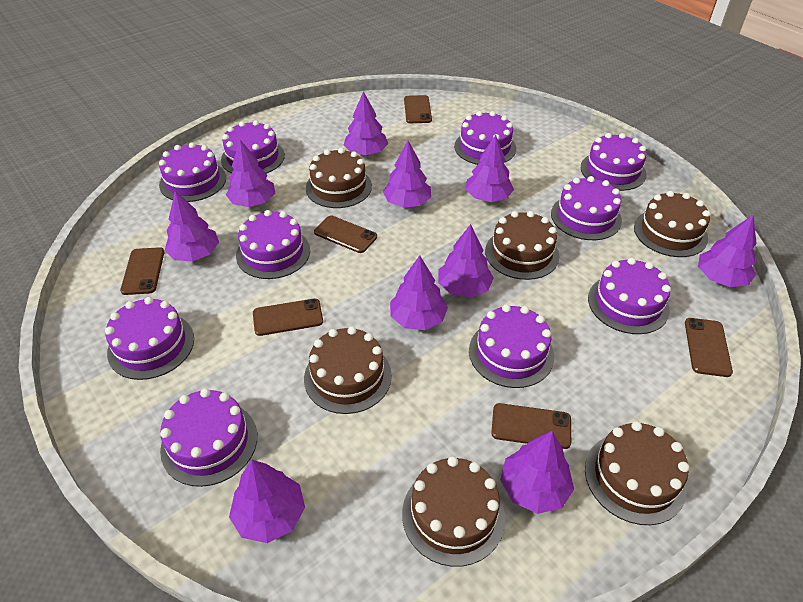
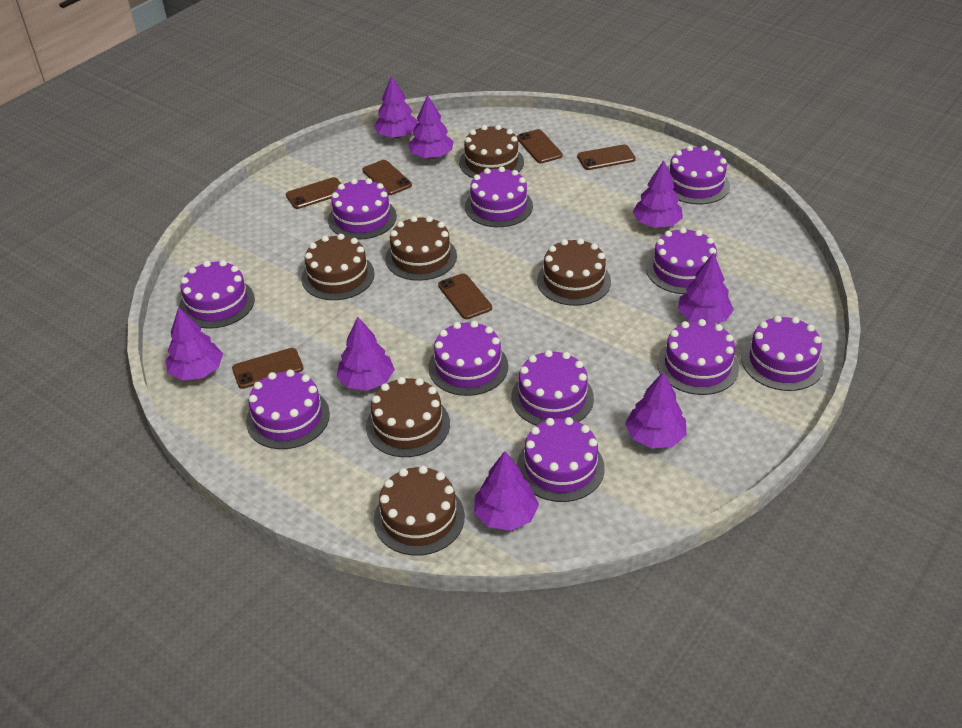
purple cake: 10 -> 11
purple tree: 10 -> 8

